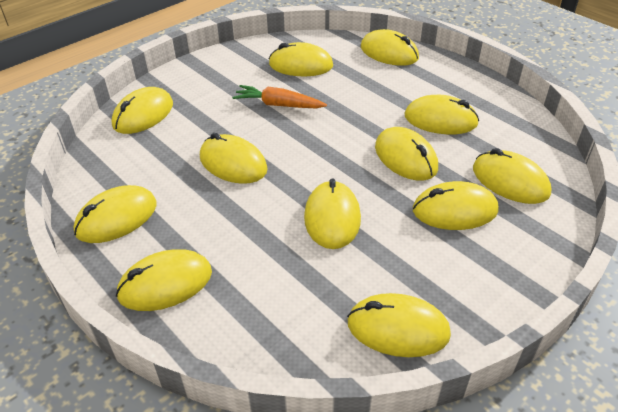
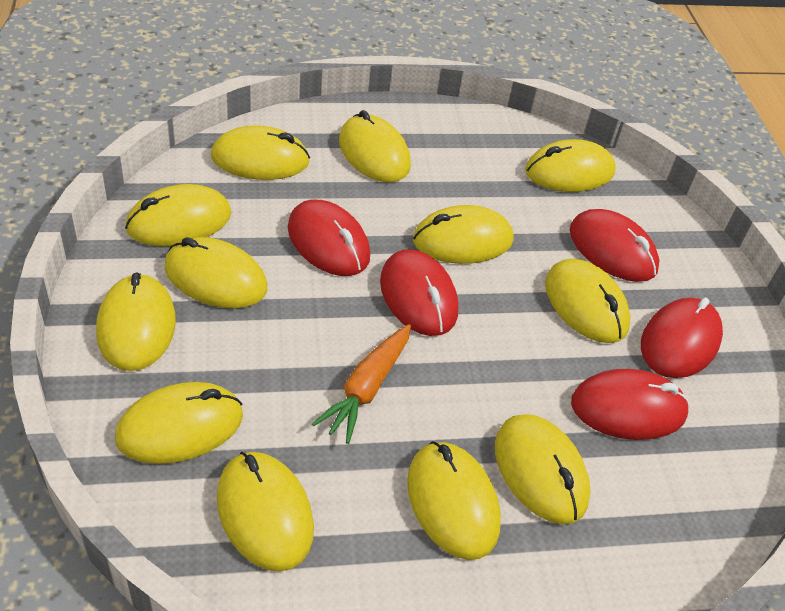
red mouse: 0 -> 5

